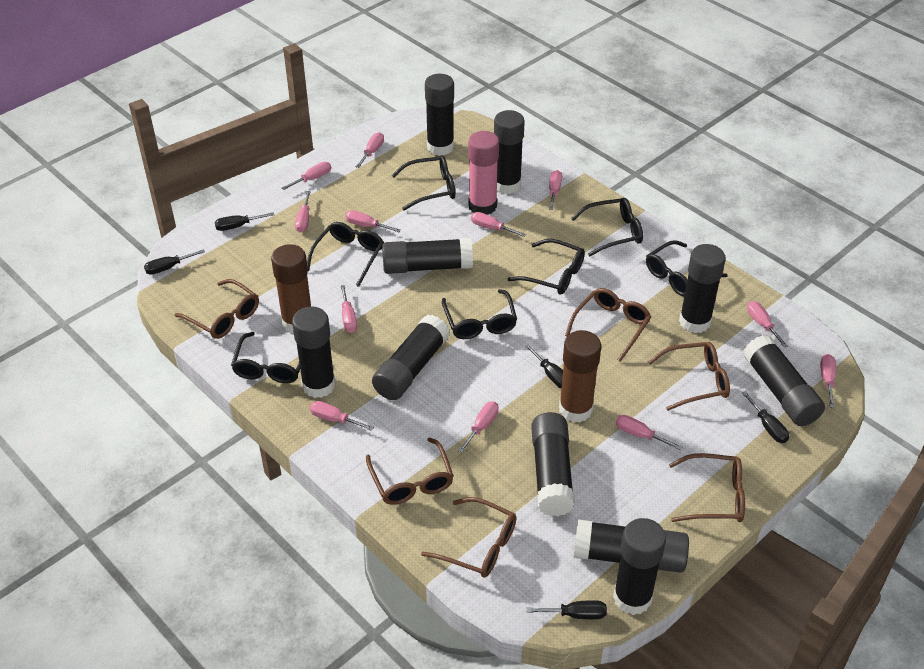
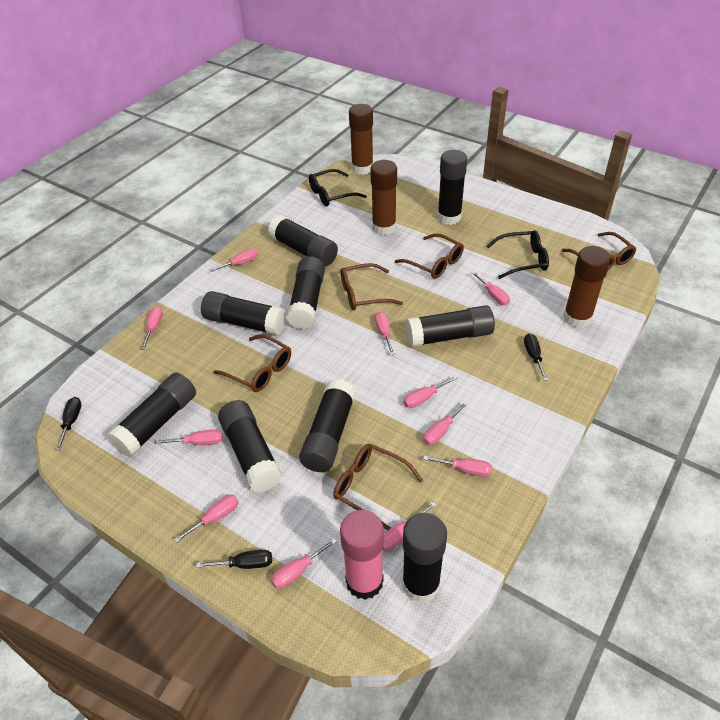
black glasses: 7 -> 2
black glue stick: 10 -> 9
black screwdriver: 5 -> 3
brown glasses: 6 -> 5
brown glue stick: 2 -> 3
pink screwdriver: 12 -> 11

